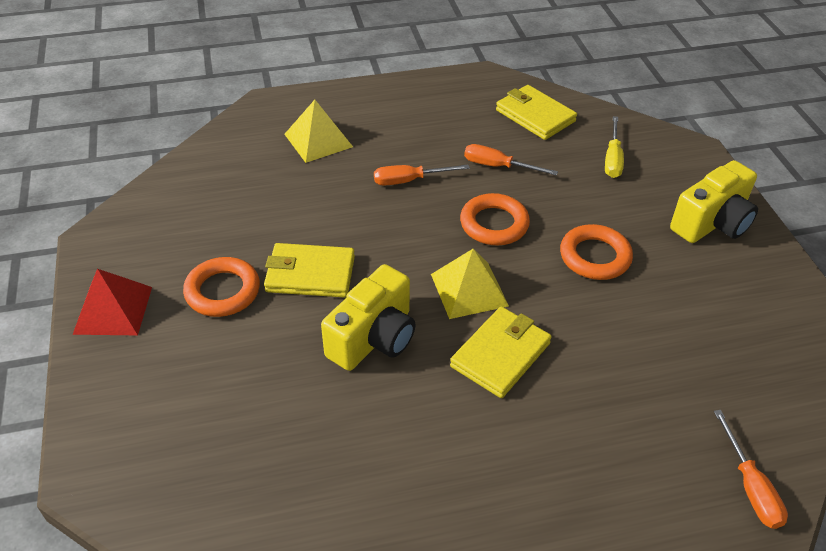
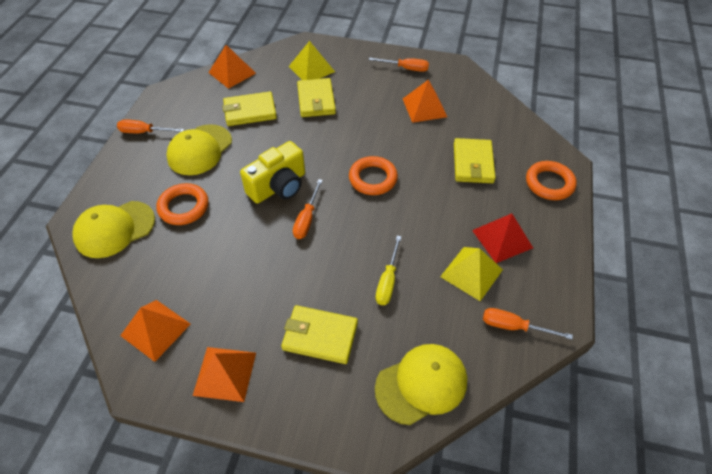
orange pyramid: 0 -> 4
orange screwdriver: 3 -> 4
yellow camera: 2 -> 1
yellow cap: 0 -> 3
yellow wallet: 3 -> 4

